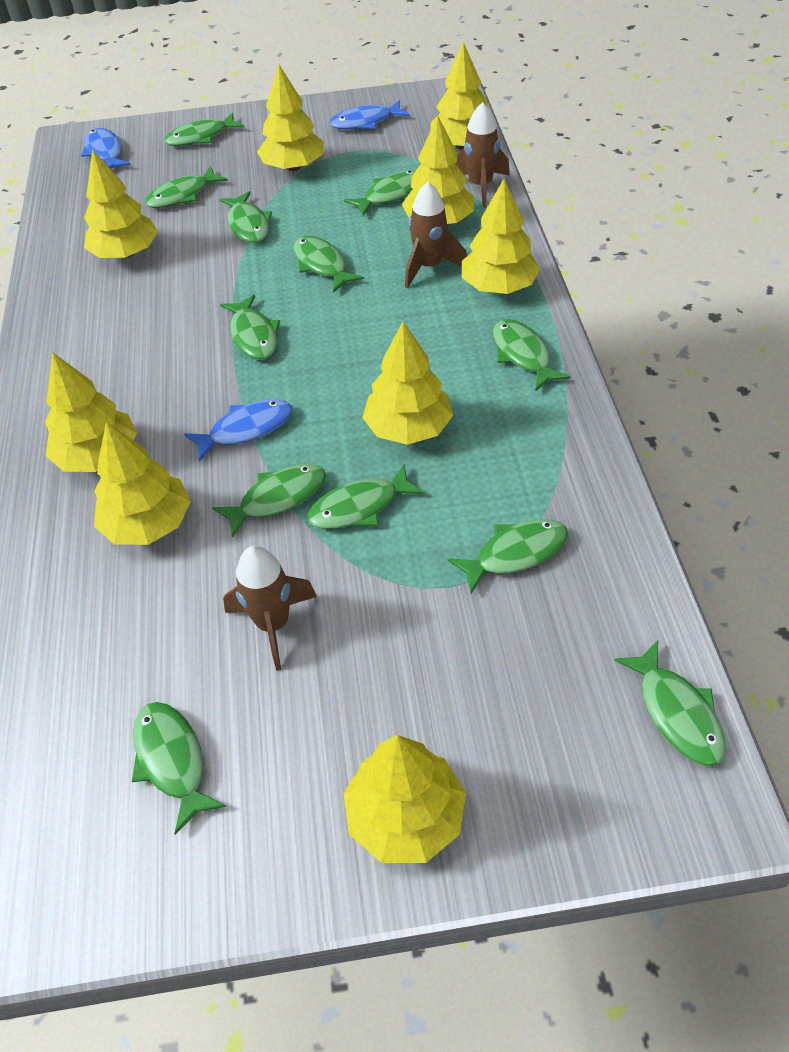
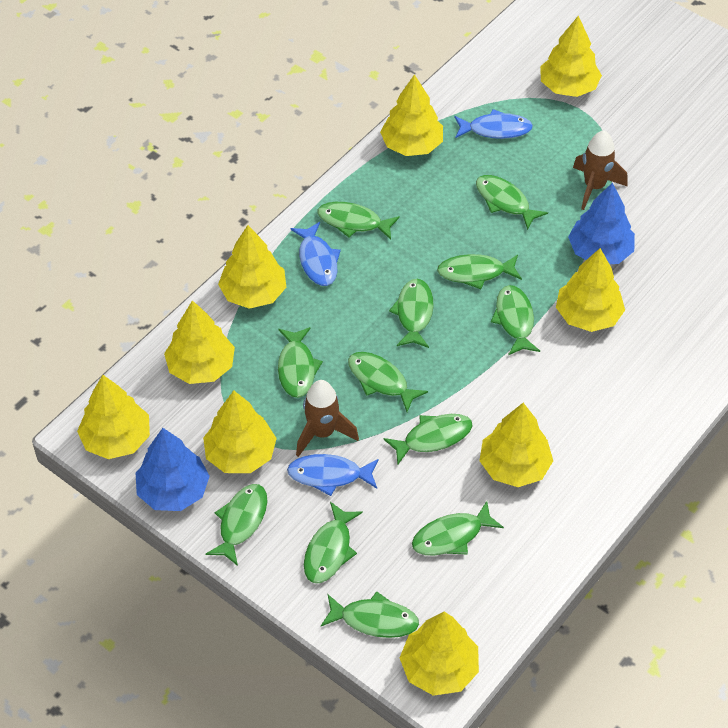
blue tree: 0 -> 2
brown rocket: 3 -> 2

